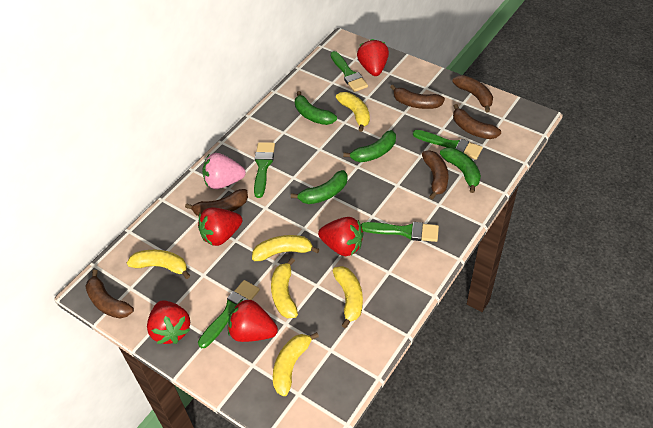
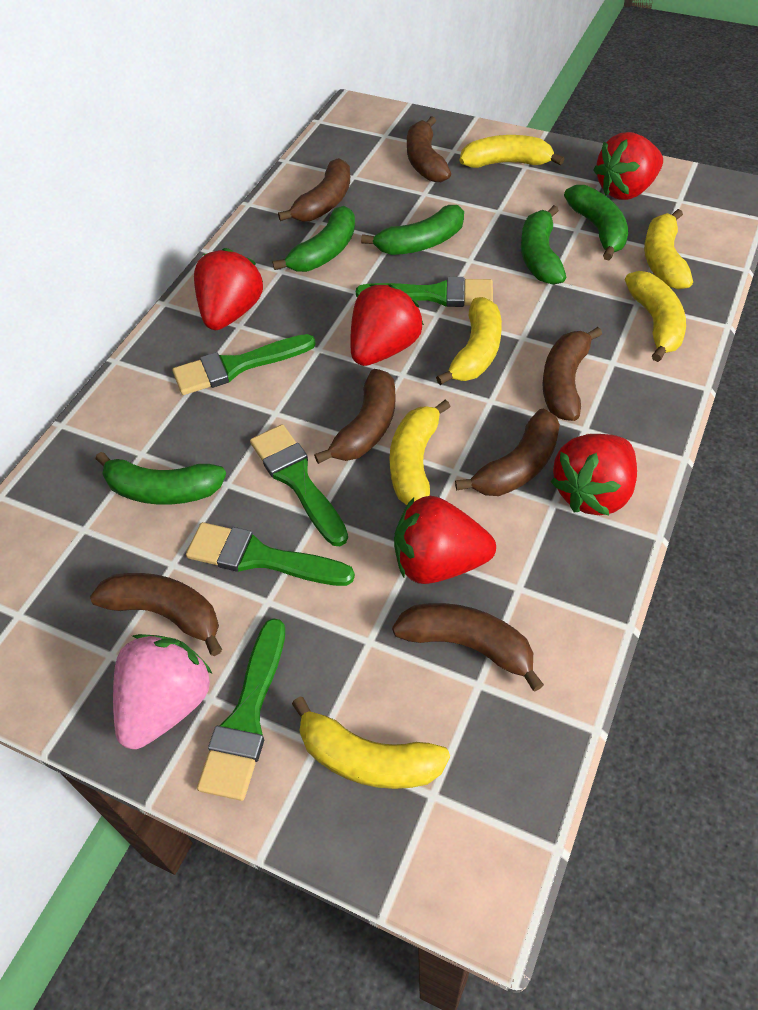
brown banana: 6 -> 7
green banana: 4 -> 5

